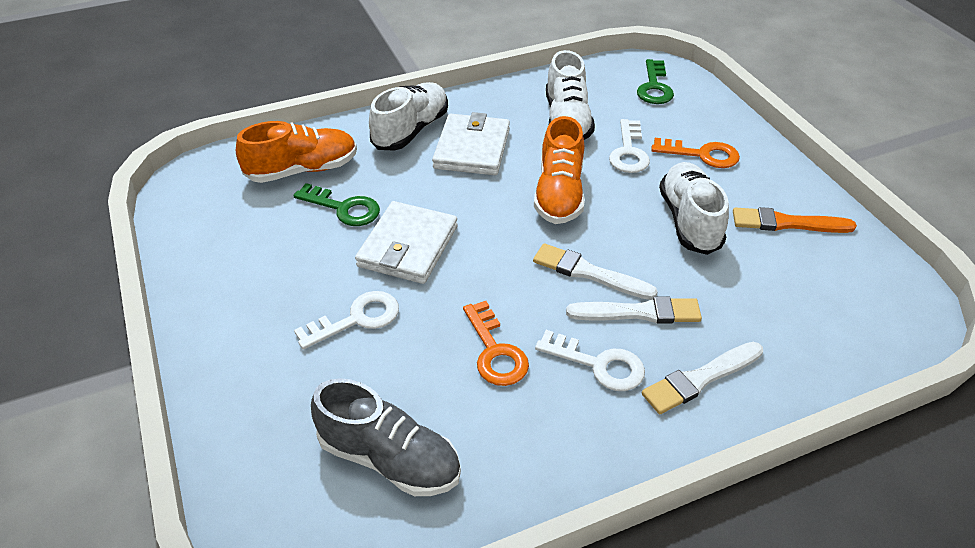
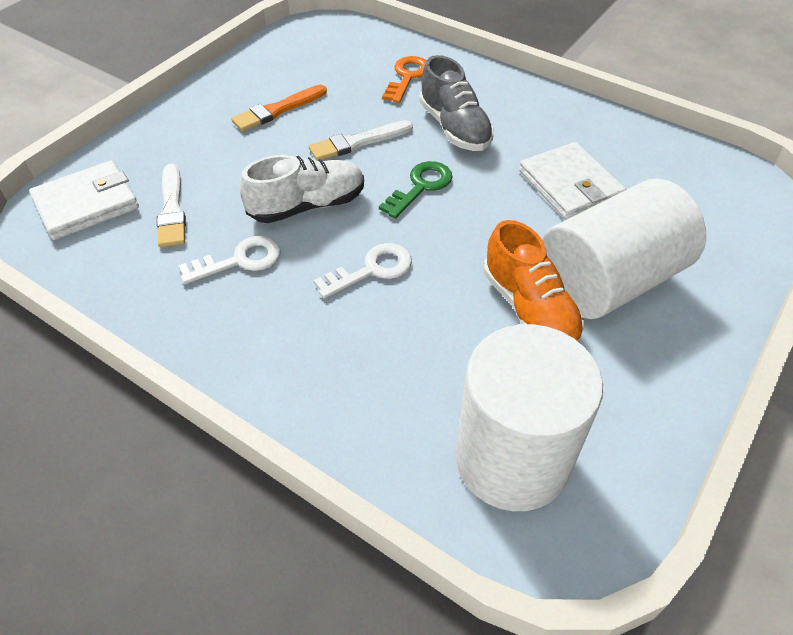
green key: 2 -> 1
orange key: 2 -> 1
orange shoe: 2 -> 1
white brush: 3 -> 2
white cylinder: 0 -> 2
white key: 3 -> 2
white shoe: 3 -> 1

